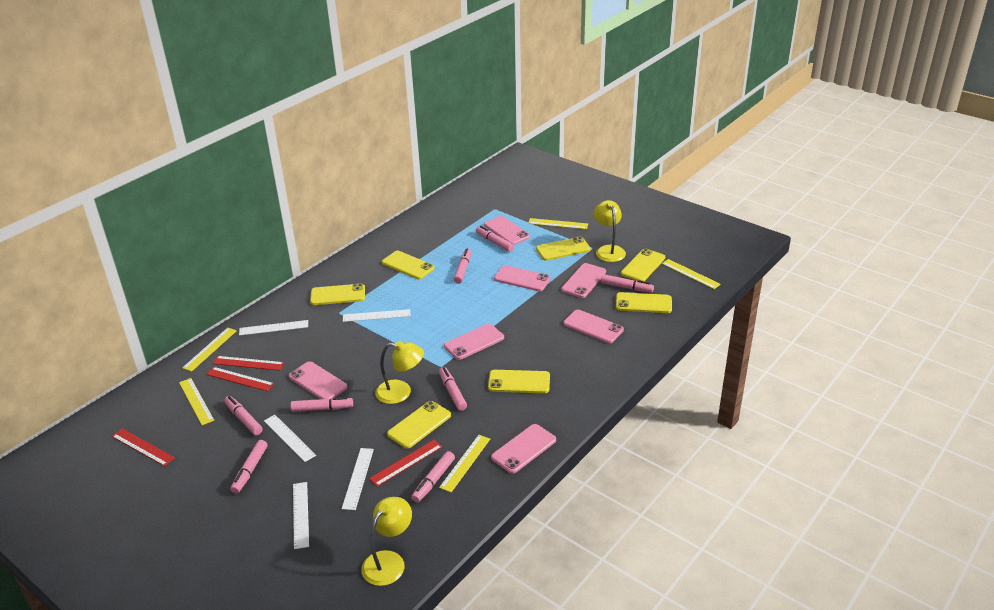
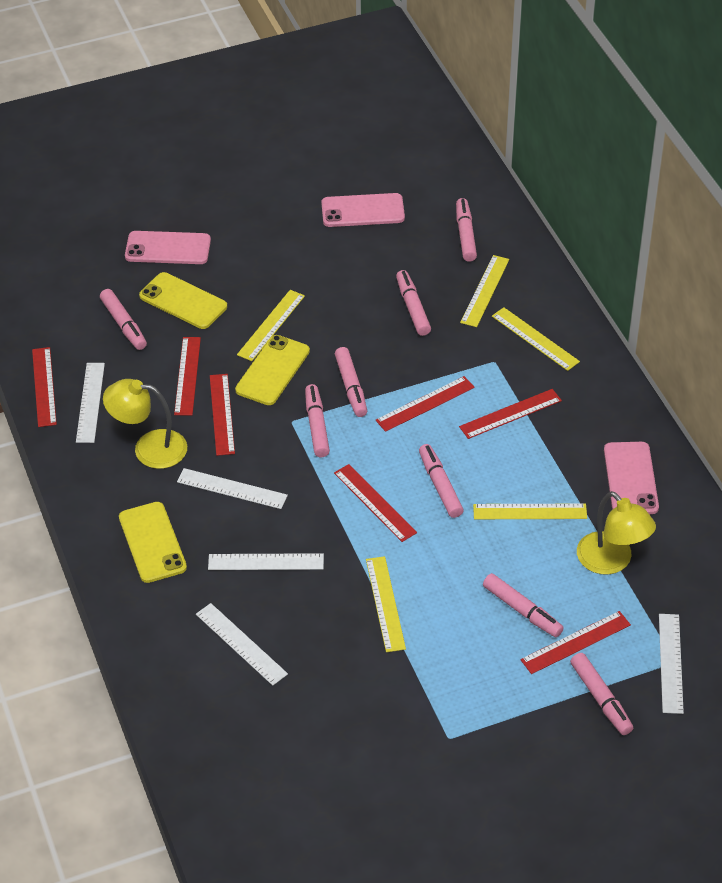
pink phone: 7 -> 3
red ruler: 4 -> 7
yellow lamp: 3 -> 2
yellow phone: 7 -> 3

